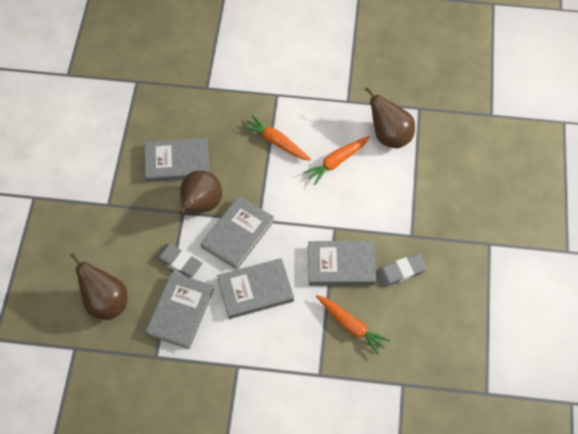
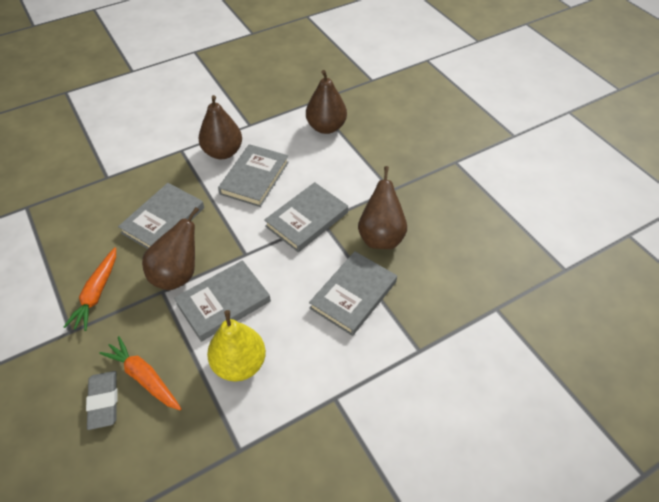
brown pear: 3 -> 4
grey eraser: 2 -> 1
orange carrot: 3 -> 2
yellow pear: 0 -> 1

